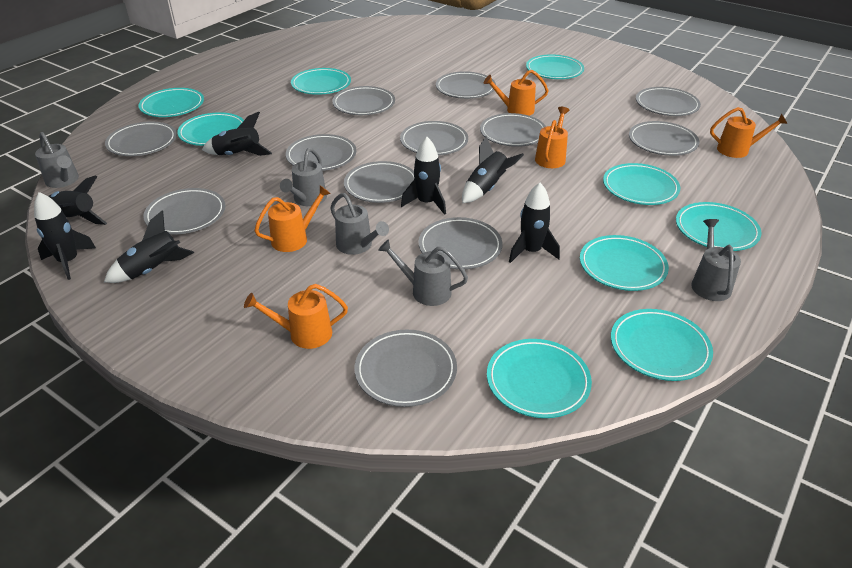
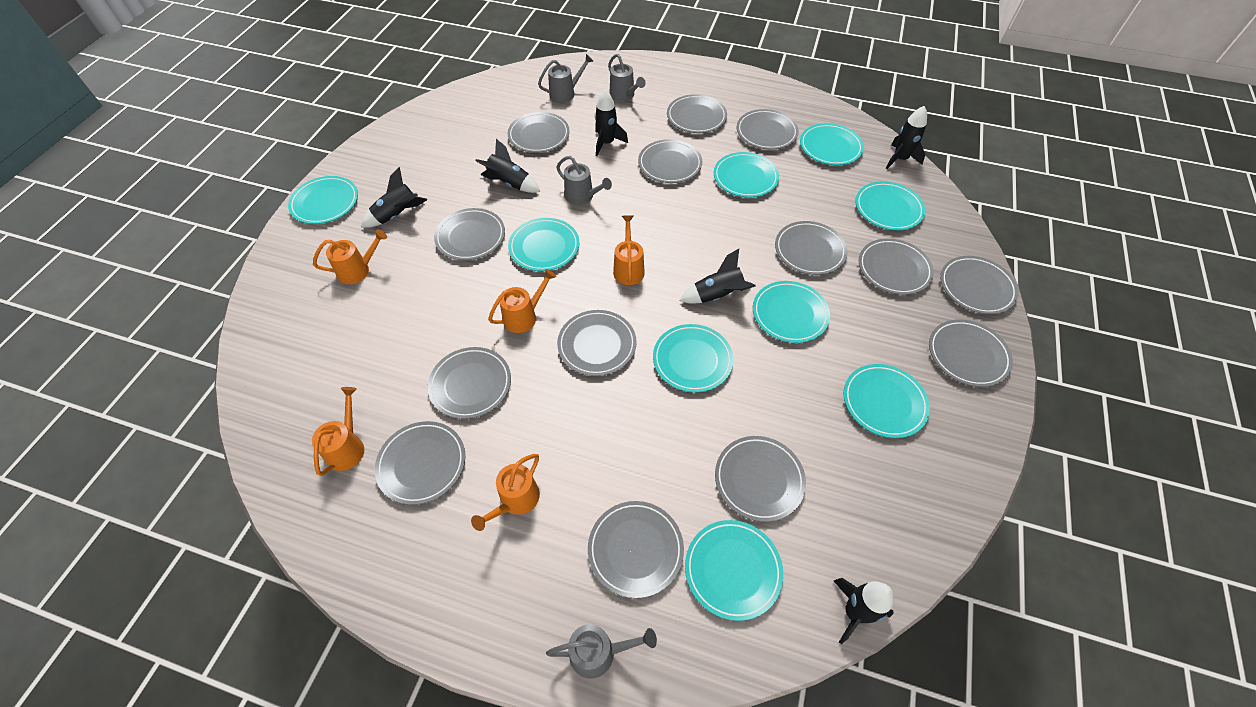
black rocket: 7 -> 6
grey plate: 12 -> 14
grey watering can: 5 -> 4

